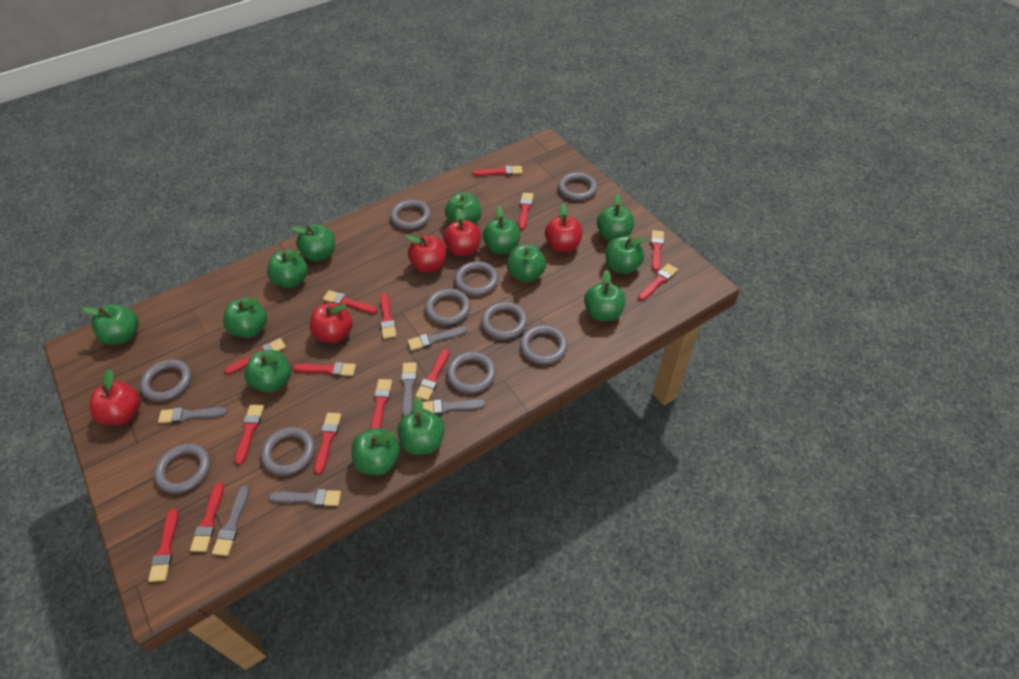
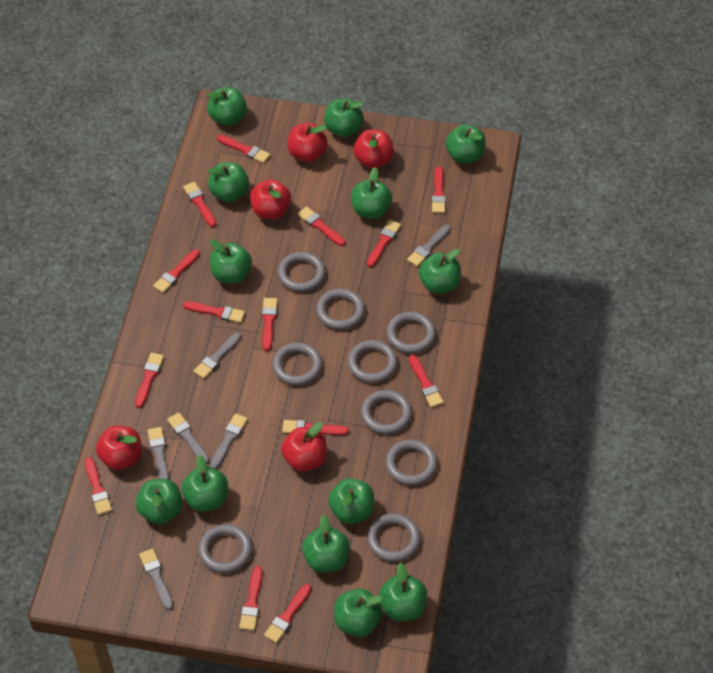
grey ring: 10 -> 9

